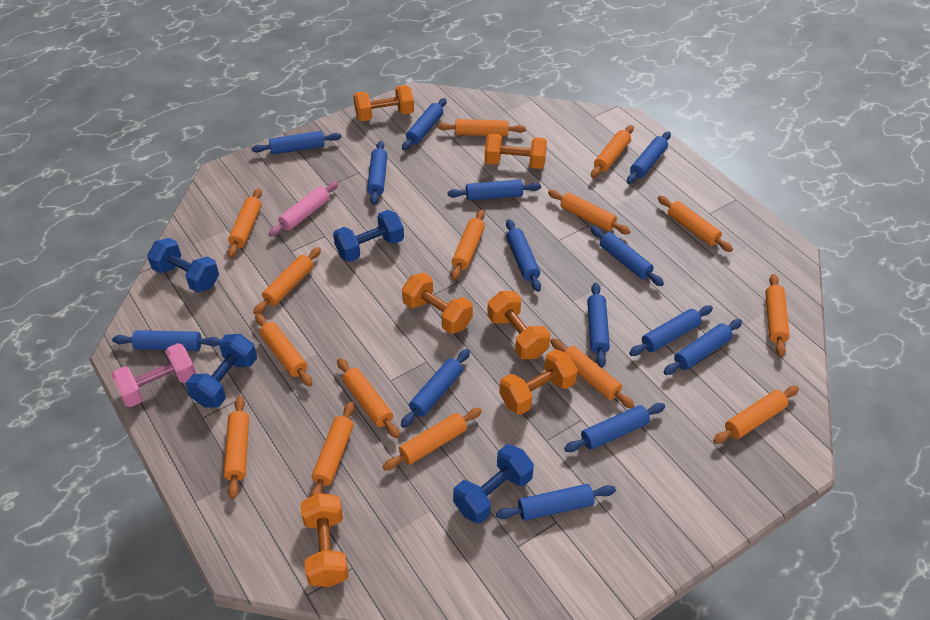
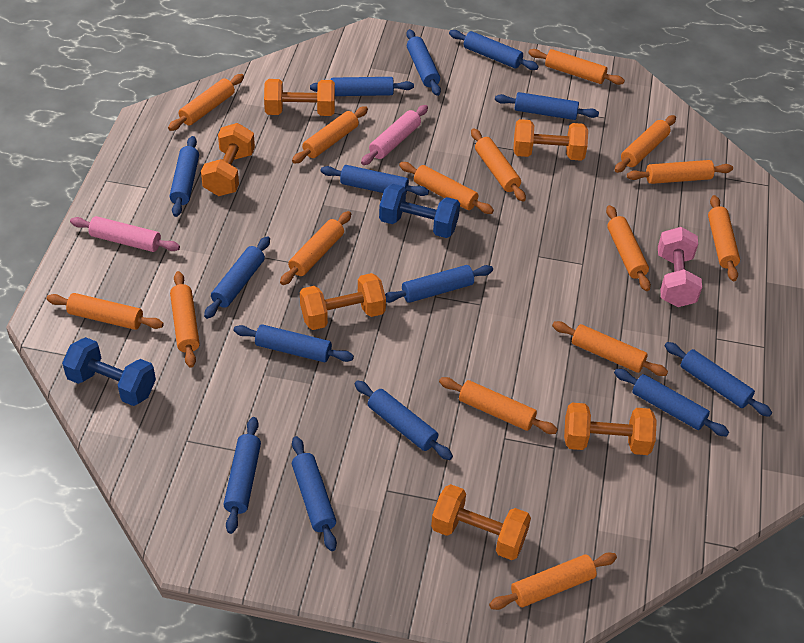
blue dumbbell: 4 -> 2
pink rolling pin: 1 -> 2

